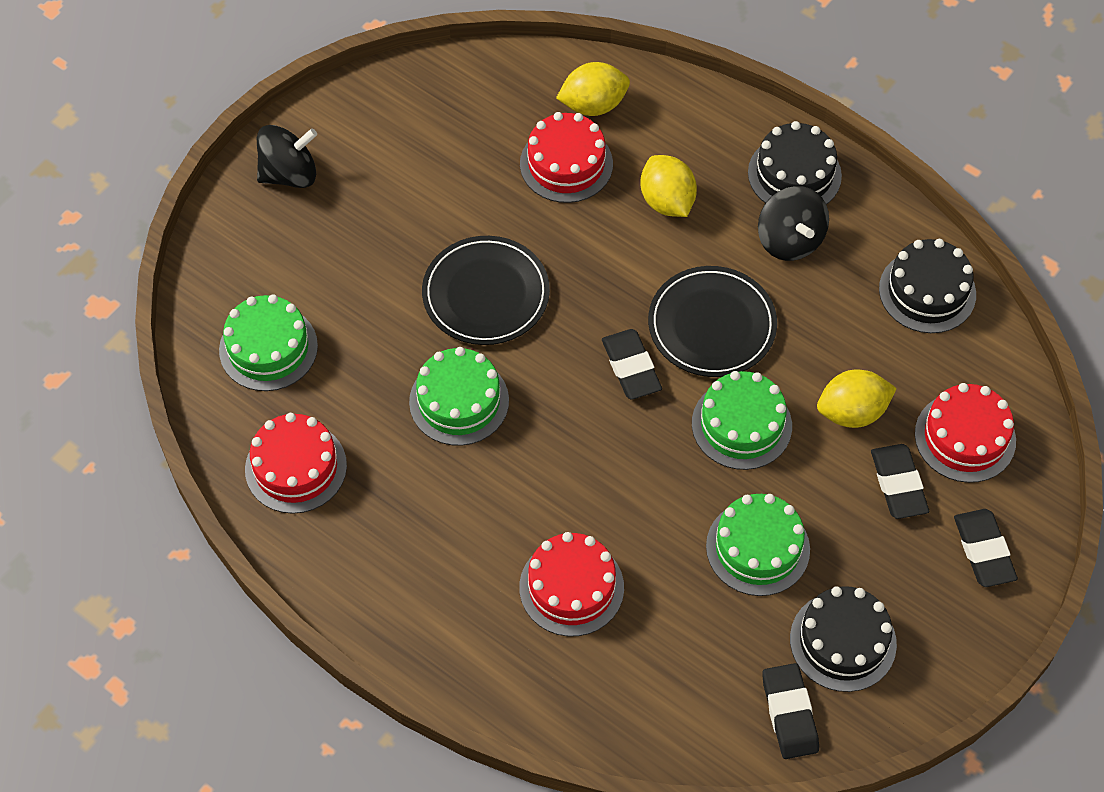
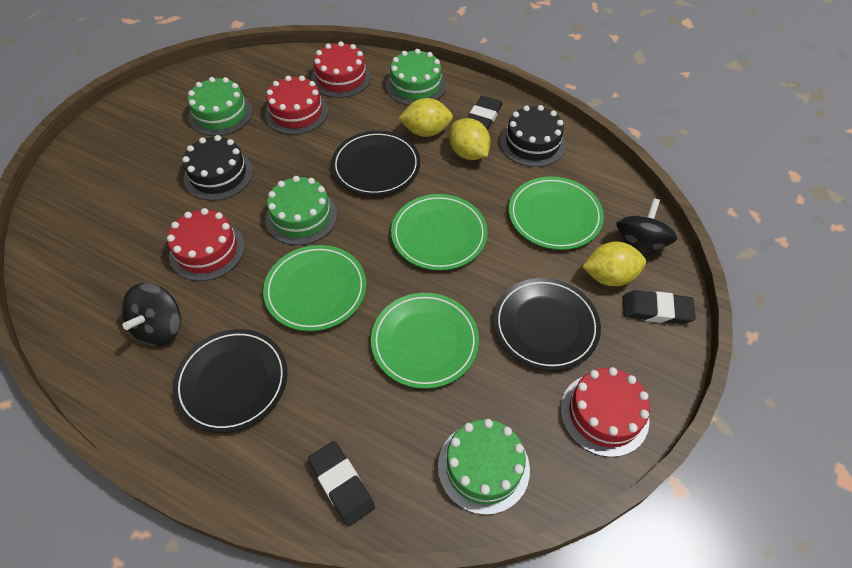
black cake: 3 -> 2
black eraser: 4 -> 3
black plate: 2 -> 3
green plate: 0 -> 4

